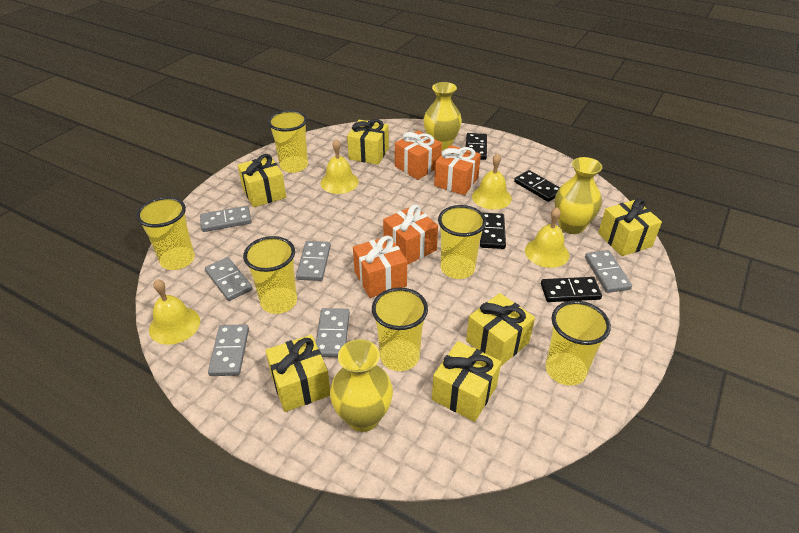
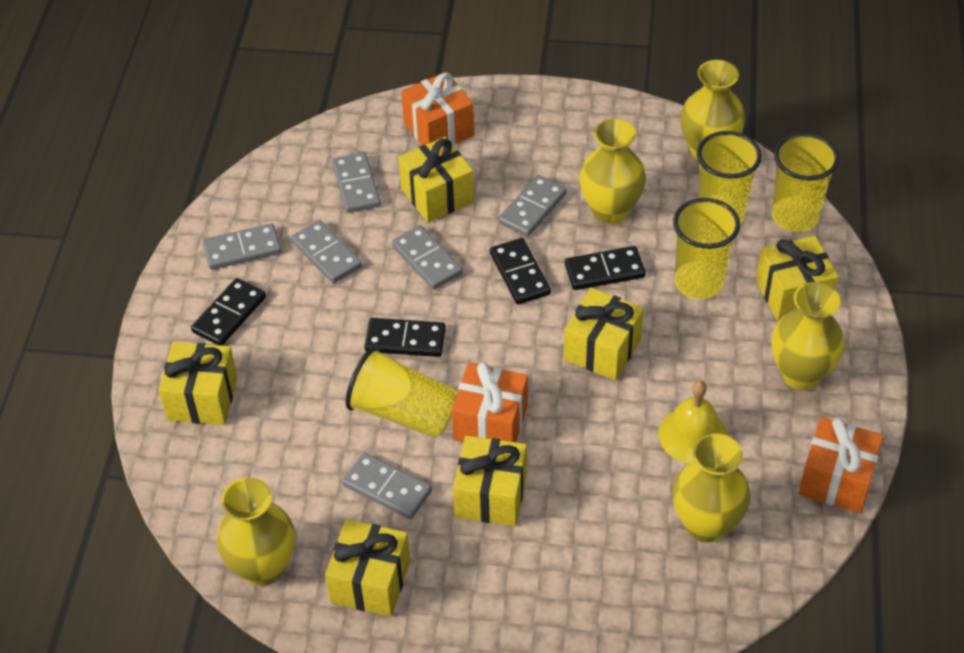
orange gift: 4 -> 3
yellow bell: 4 -> 1
yellow cup: 6 -> 4
yellow vase: 3 -> 5

